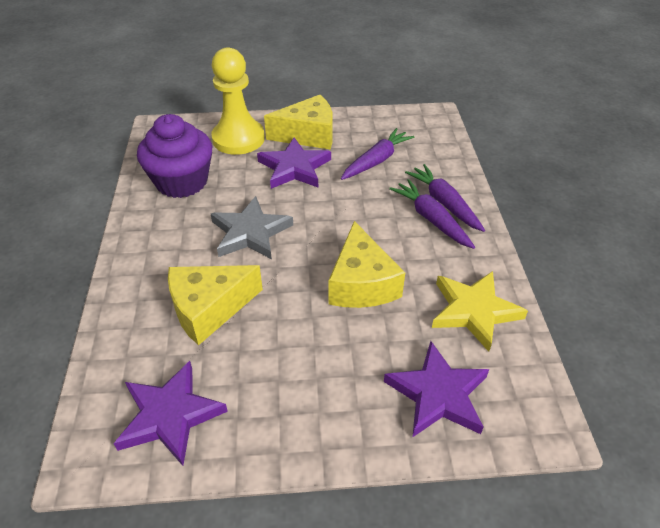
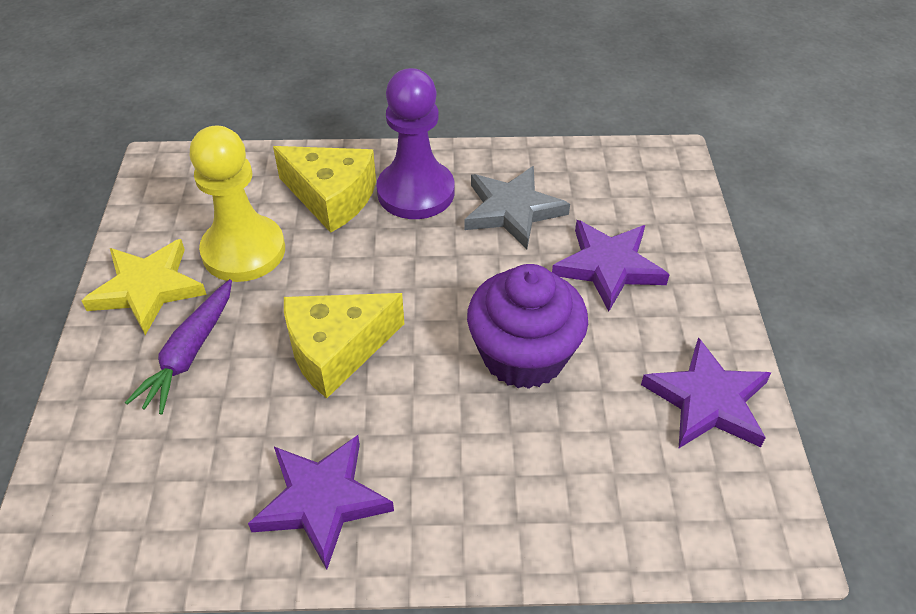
purple carrot: 3 -> 1
purple pawn: 0 -> 1
yellow cheese: 3 -> 2

